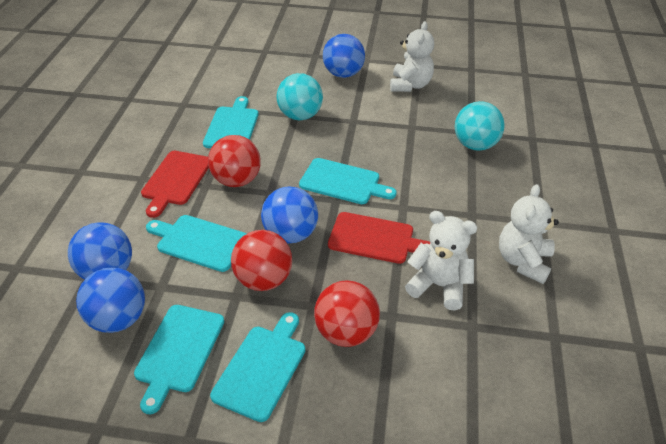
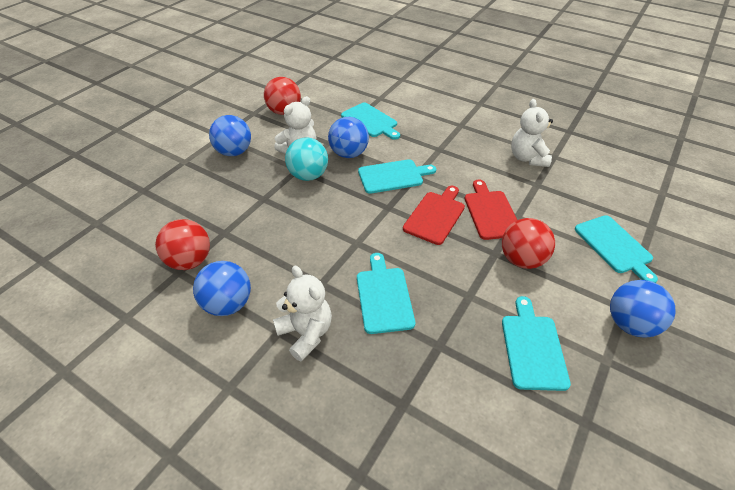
turquoise ball: 2 -> 1

